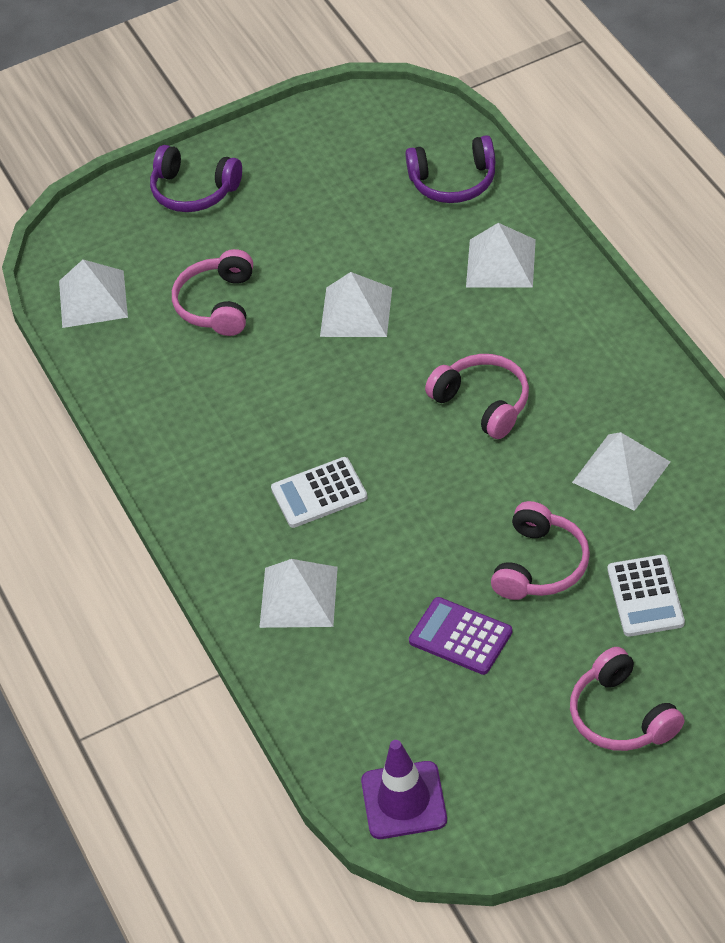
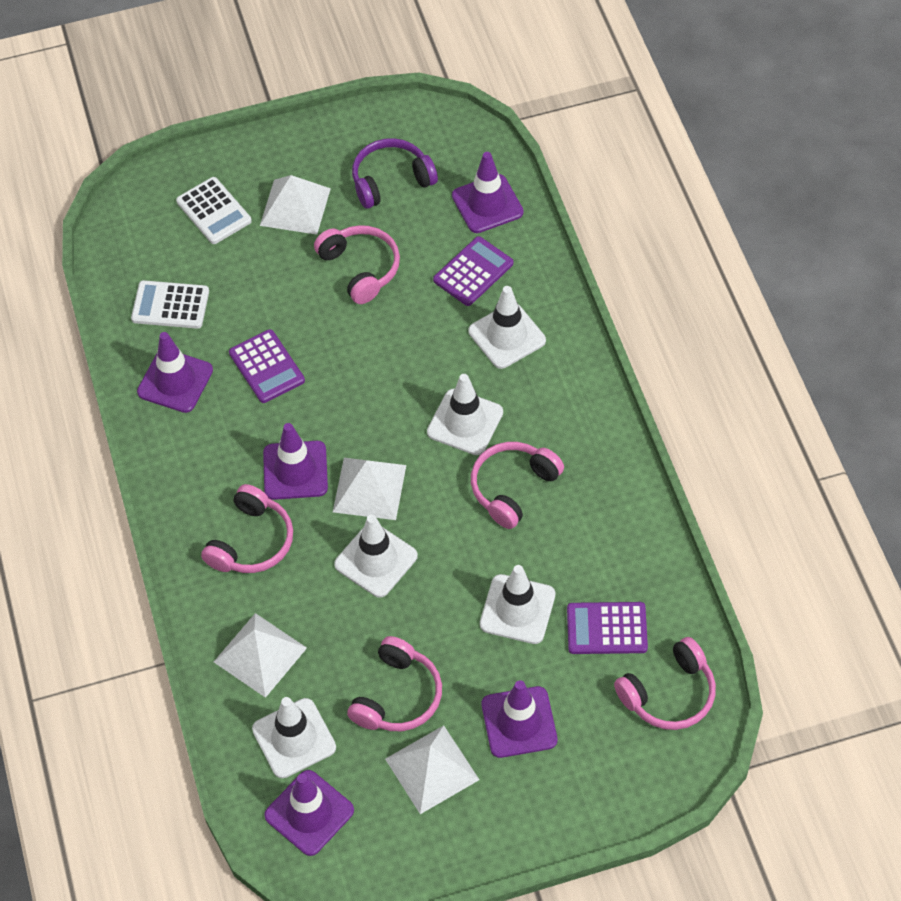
pink headphones: 4 -> 5
purple calculator: 1 -> 3
purple headphones: 2 -> 1
purple traffic cone: 1 -> 5
white pyramid: 5 -> 4
white traffic cone: 0 -> 5

